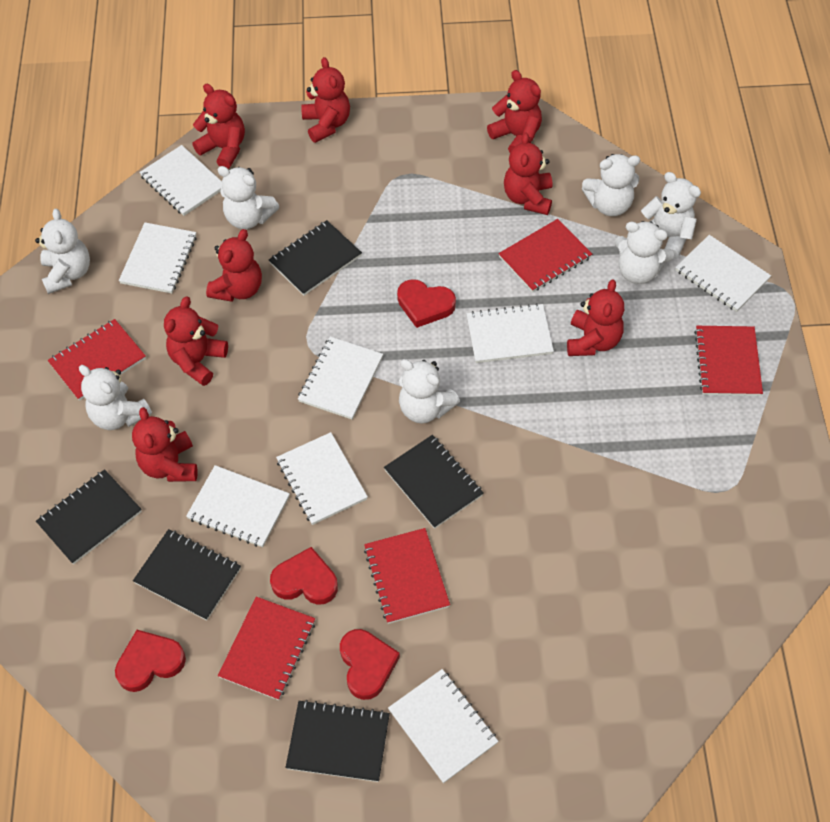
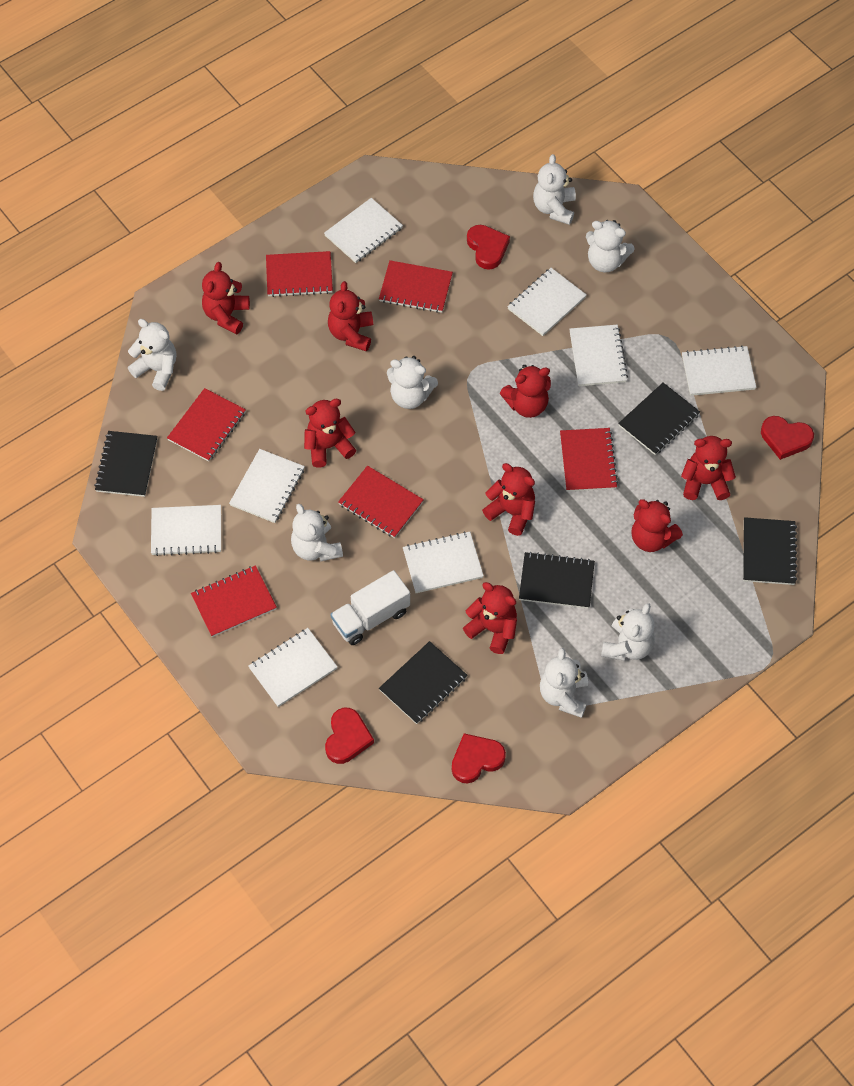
red notebook: 5 -> 6
white truck: 0 -> 1

